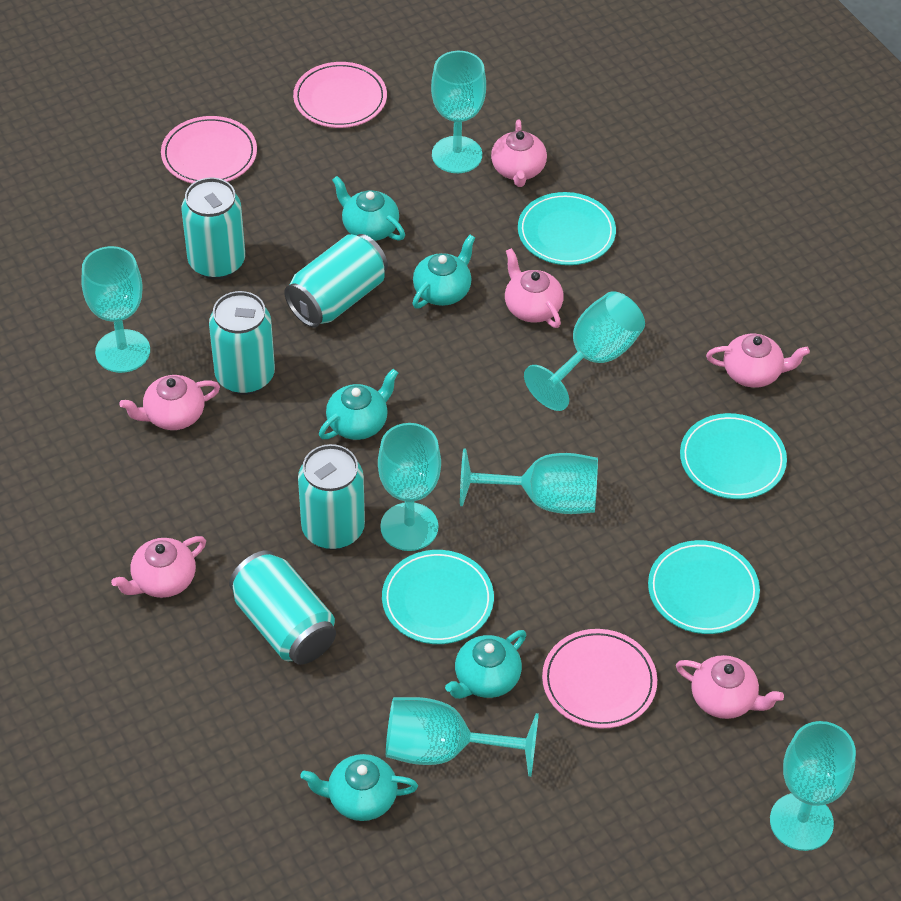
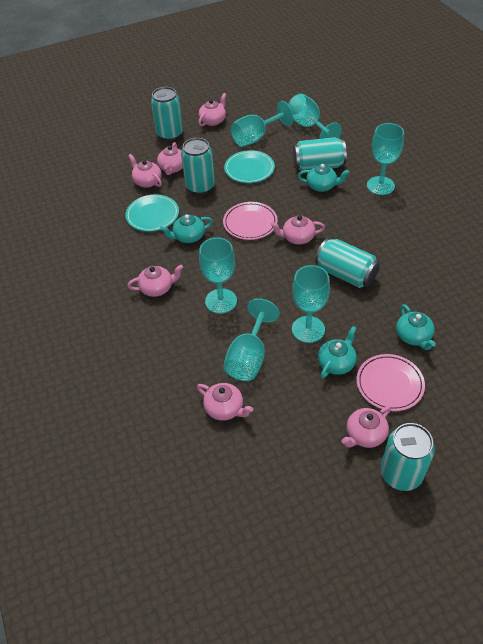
pink plate: 3 -> 2
pink teapot: 6 -> 7
turquoise goblet: 7 -> 6
turquoise plate: 4 -> 2
turquoise teapot: 5 -> 4

